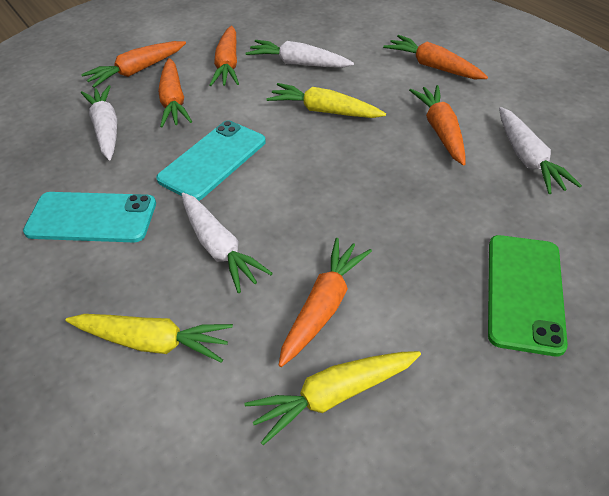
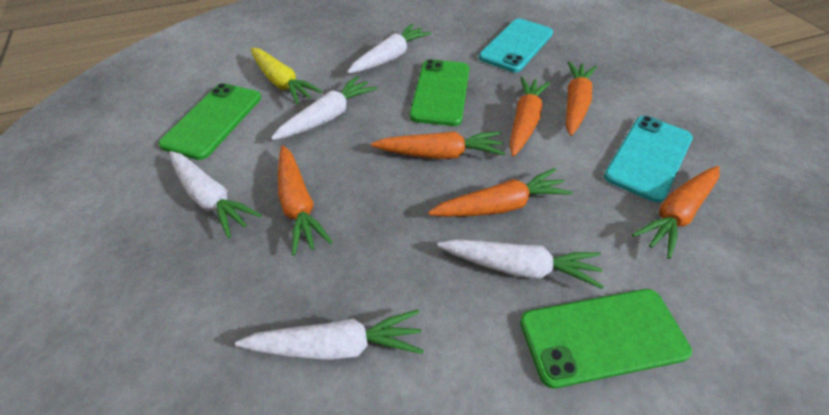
green phone: 1 -> 3
white carrot: 4 -> 5
yellow carrot: 3 -> 1

